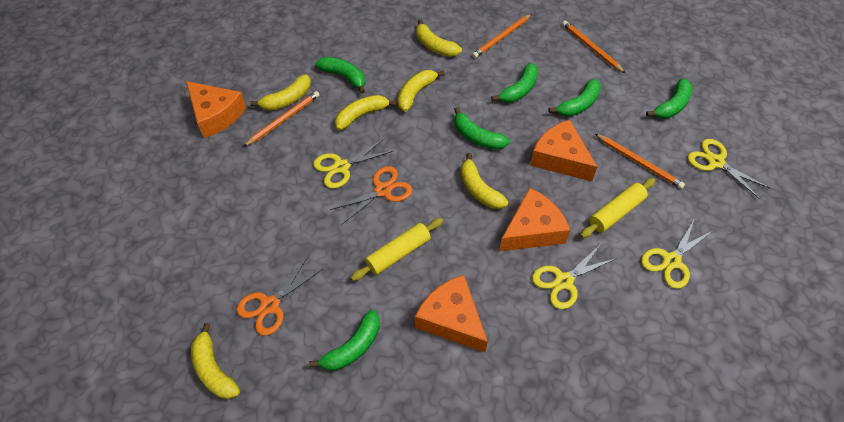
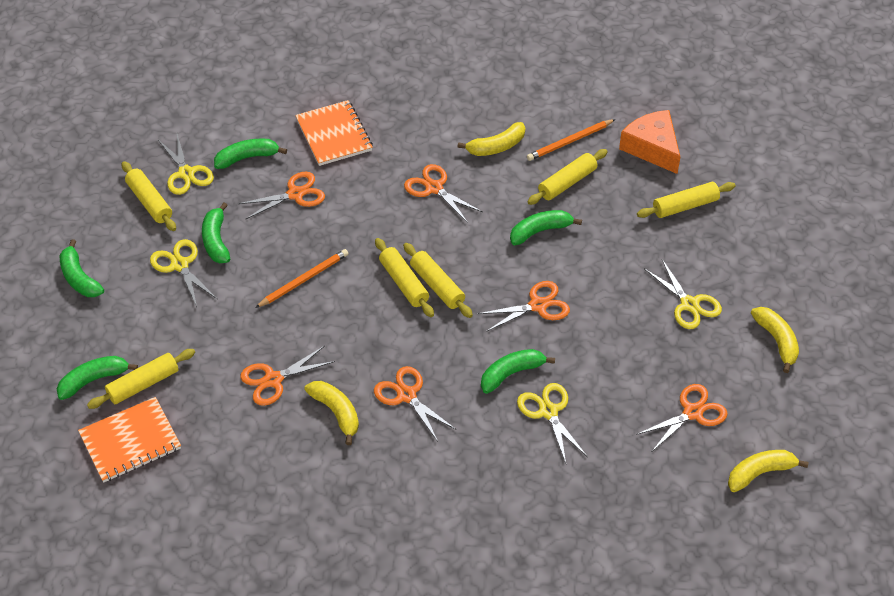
orange cheese: 4 -> 1
orange notebook: 0 -> 2
orange pencil: 4 -> 2
orange scissors: 2 -> 6
yellow banana: 6 -> 4
yellow rolling pin: 2 -> 6

